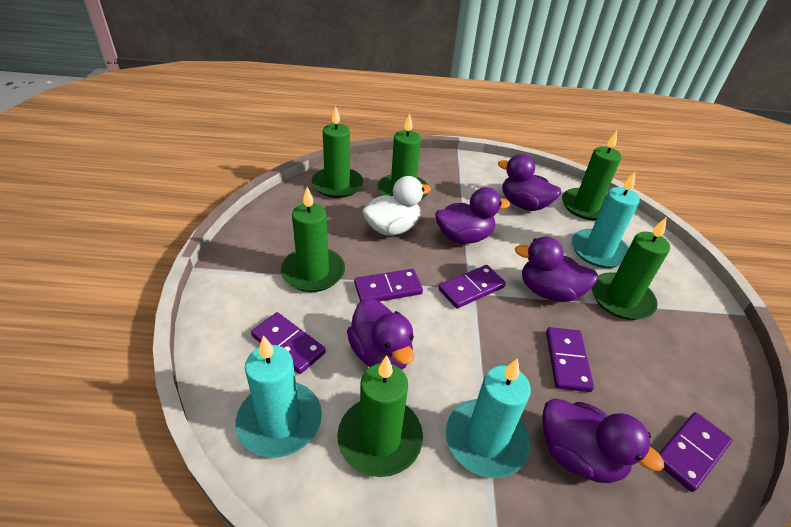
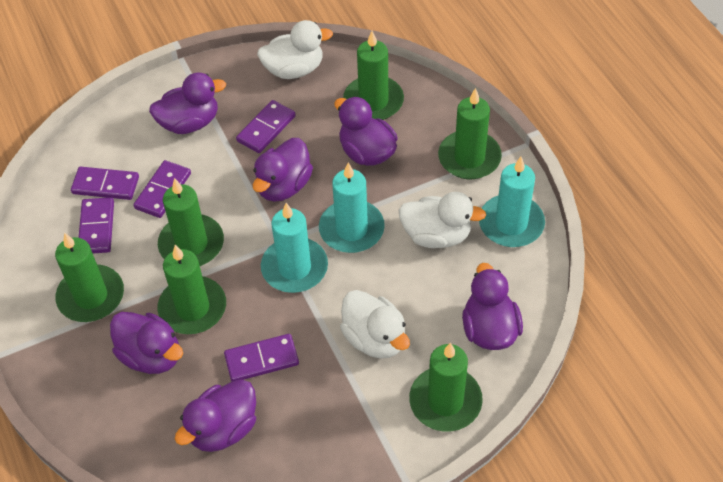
purple duck: 5 -> 6
white duck: 1 -> 3

